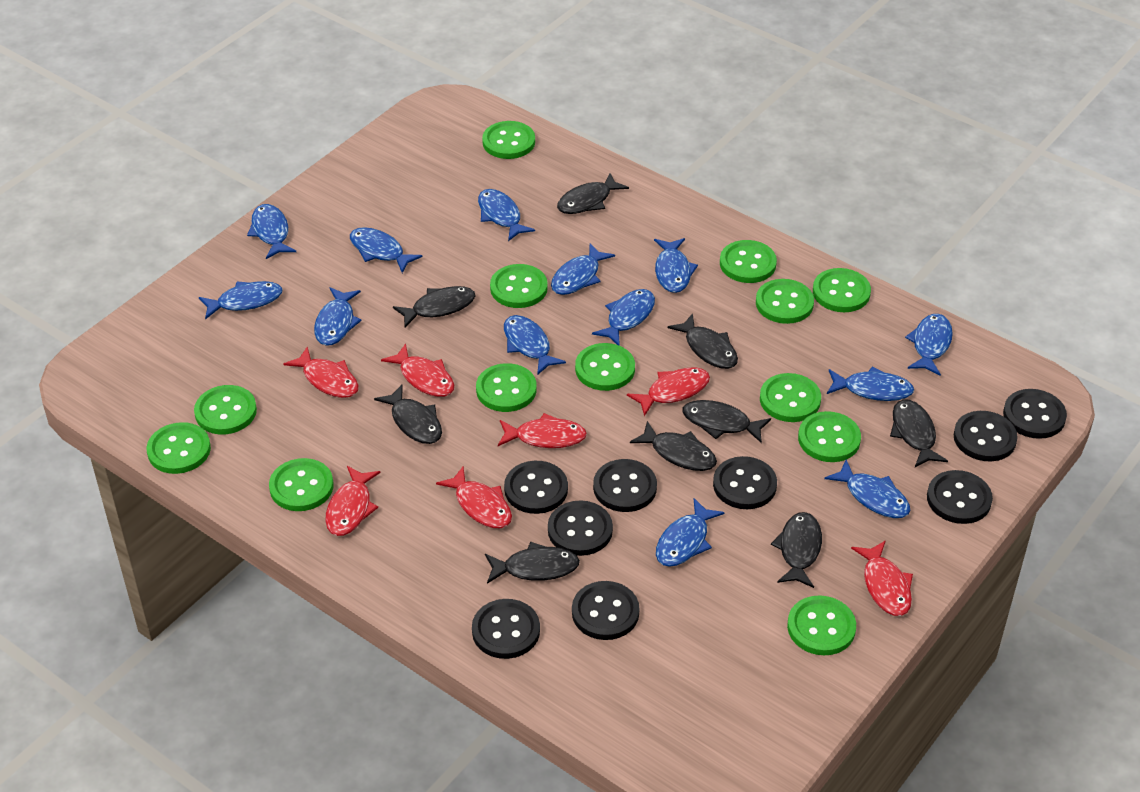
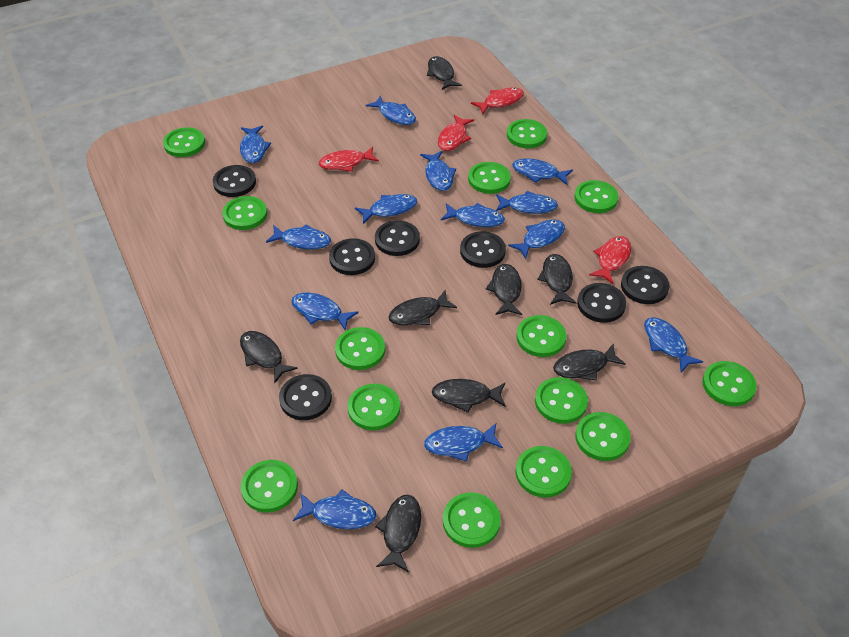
black button: 9 -> 7
black fish: 9 -> 8
green button: 13 -> 14
red fish: 7 -> 4

